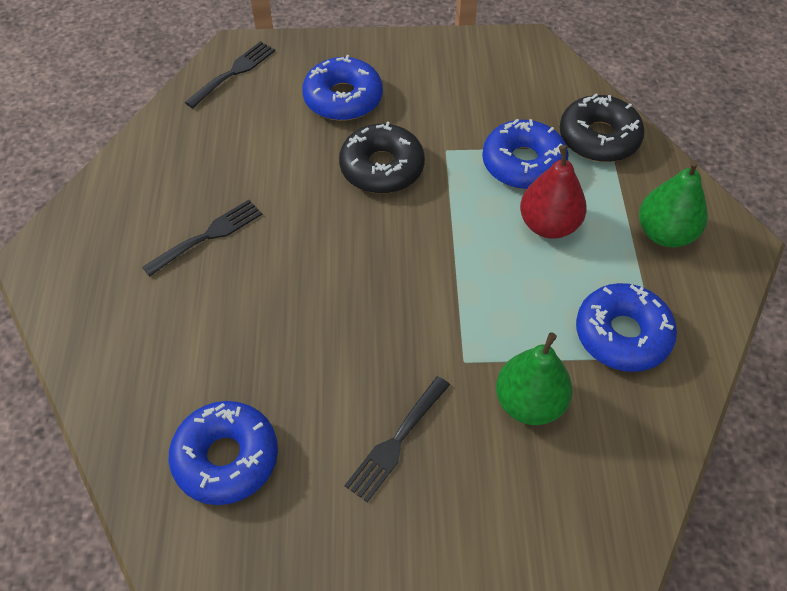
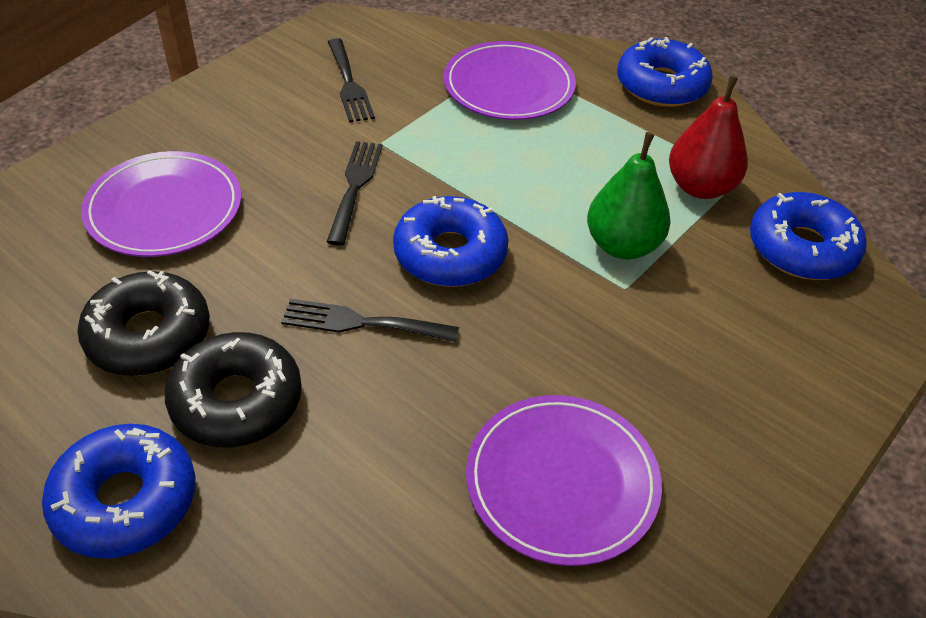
green pear: 2 -> 1
purple plate: 0 -> 3

